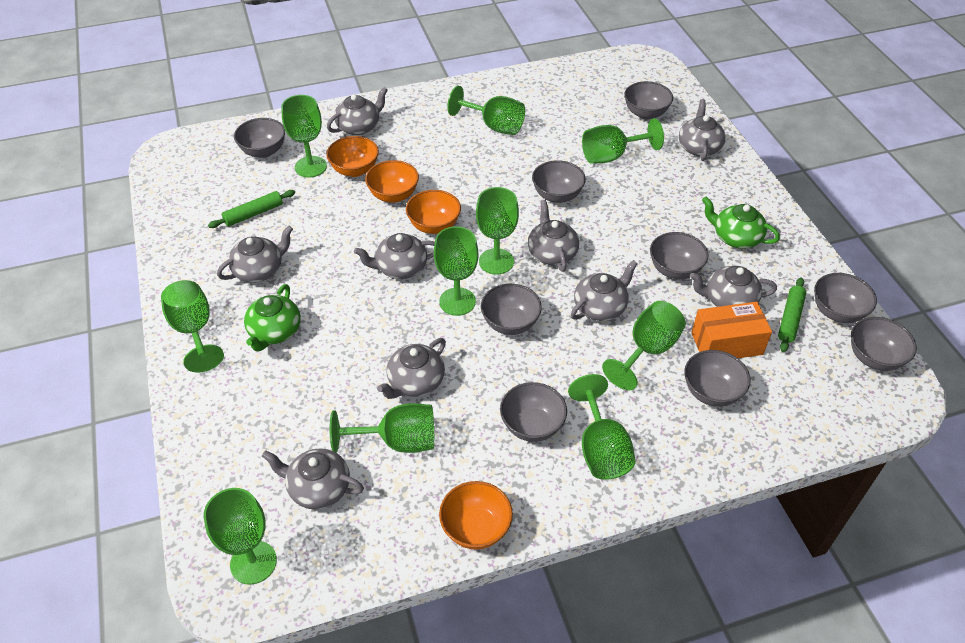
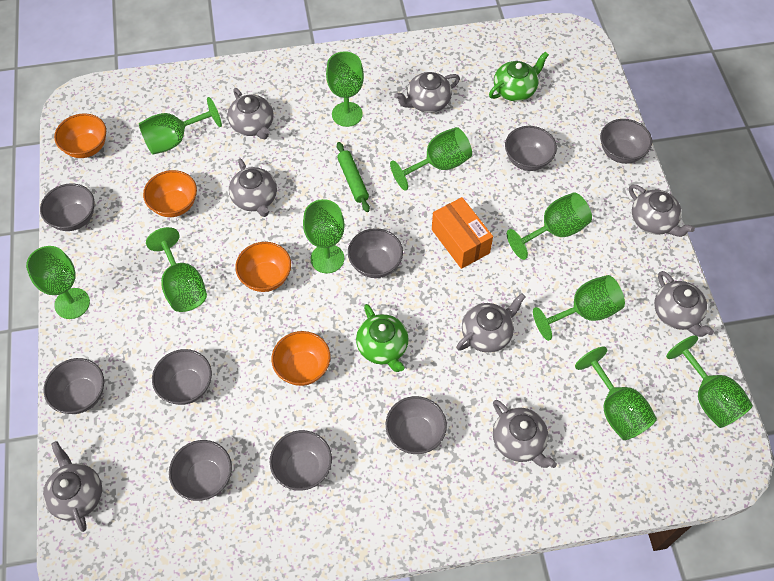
green rolling pin: 2 -> 1
grey teapot: 9 -> 8

